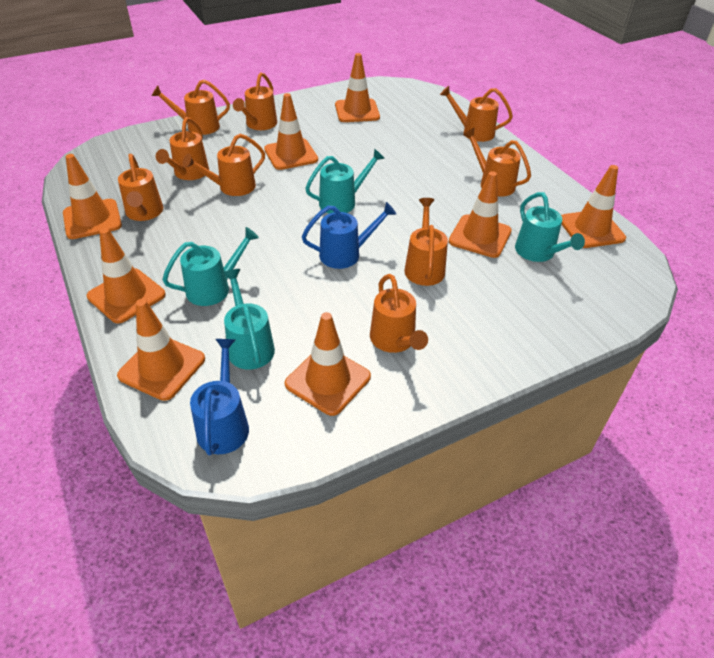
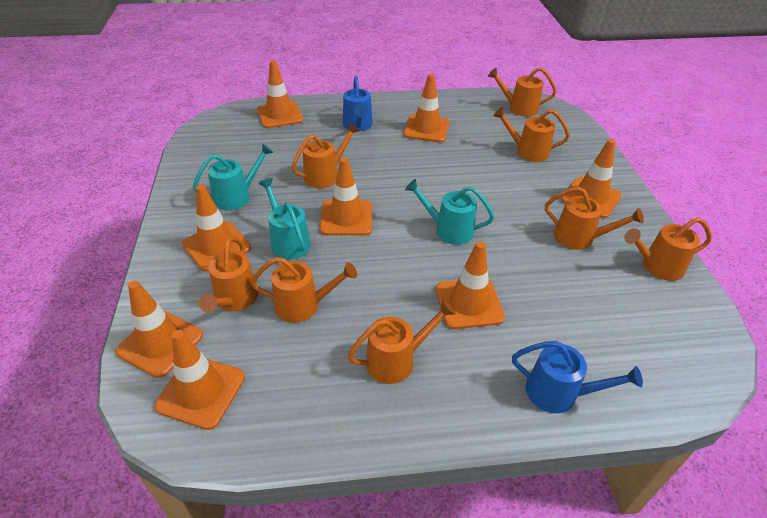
orange watering can: 9 -> 8
turquoise watering can: 4 -> 3

